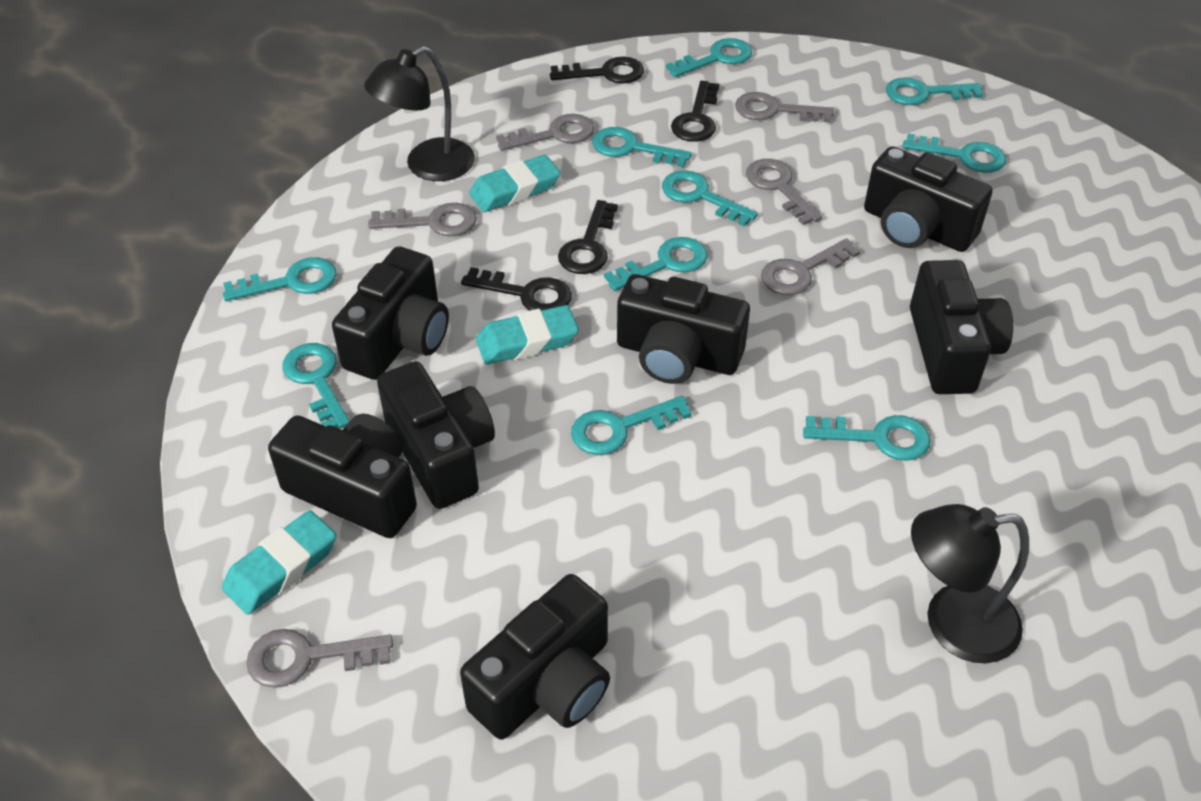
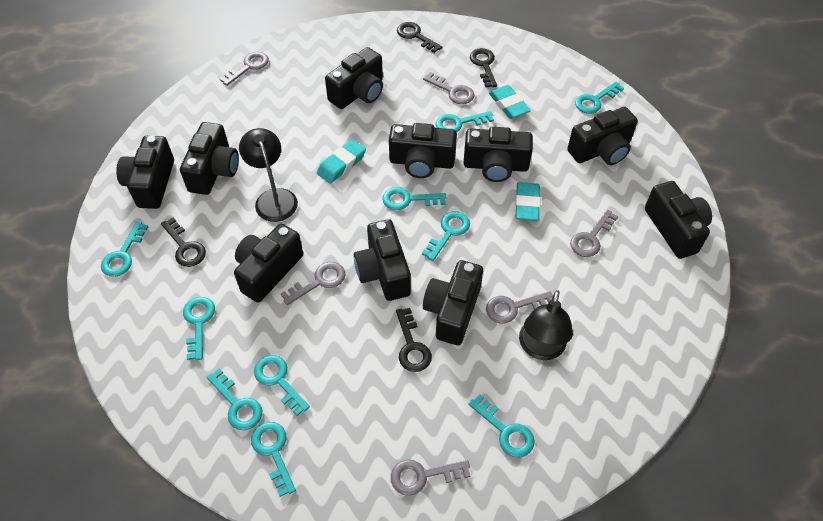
black camera: 7 -> 10

